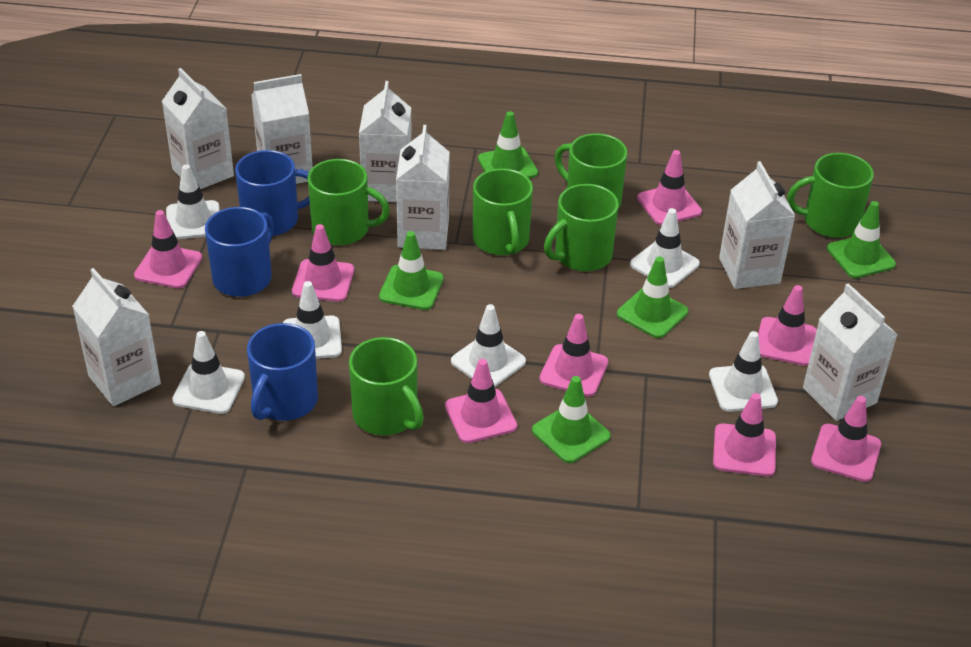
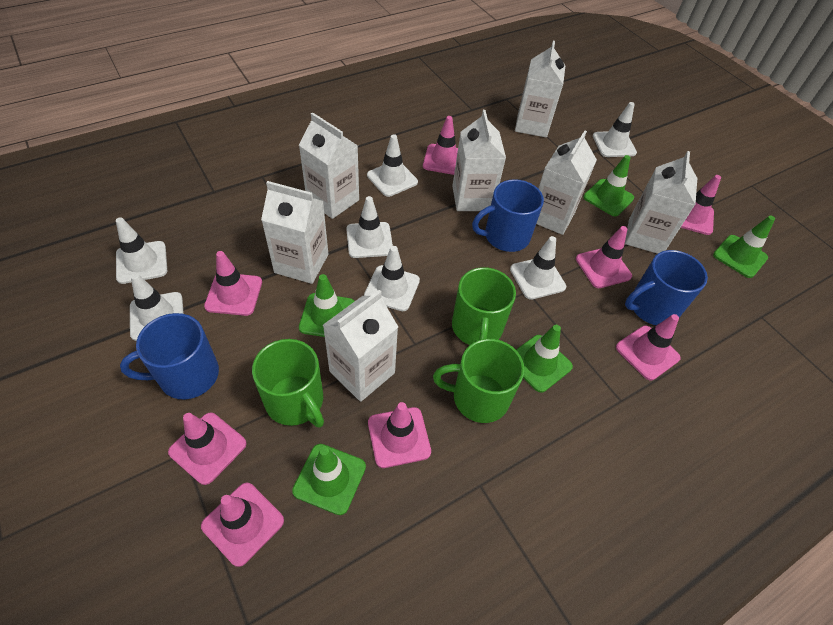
green mug: 6 -> 3
white traffic cone: 6 -> 7

